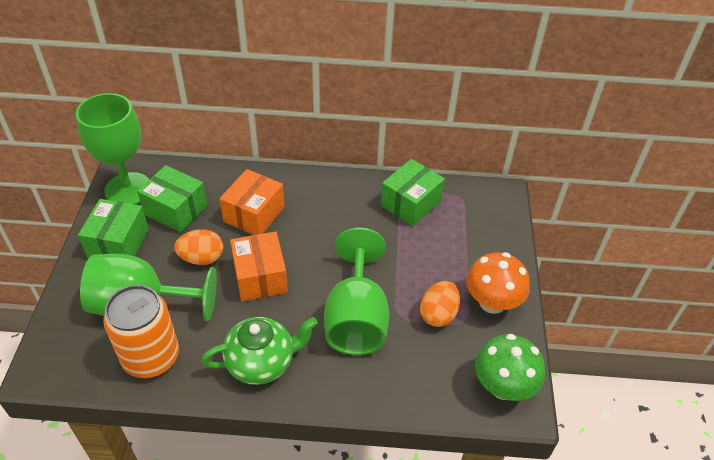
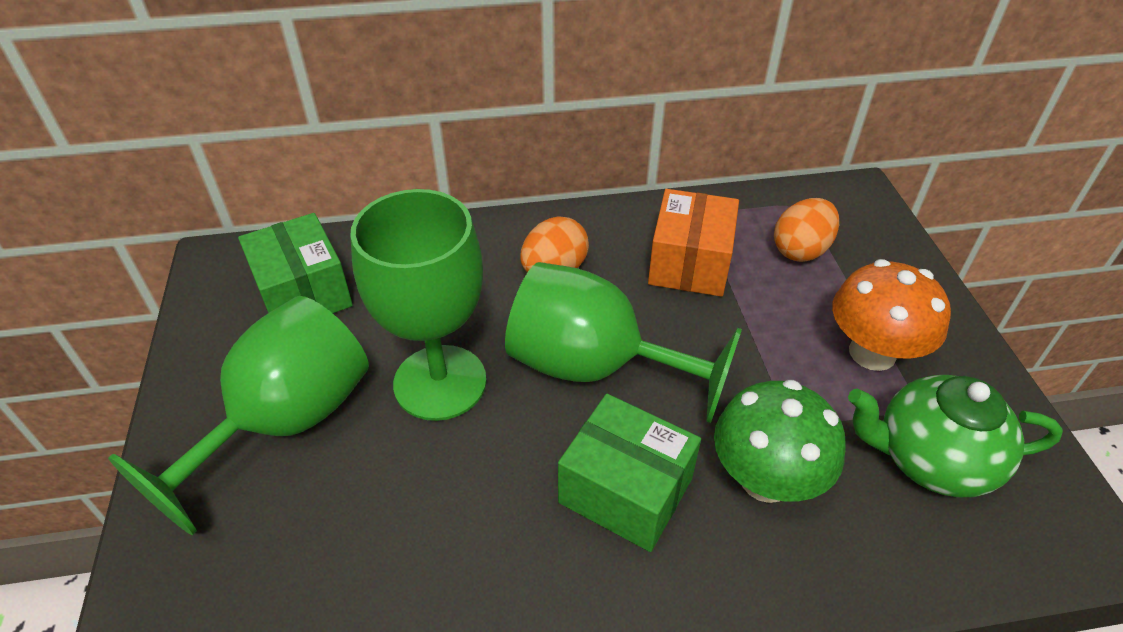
green box: 3 -> 2
orange box: 2 -> 1
orange can: 1 -> 0

